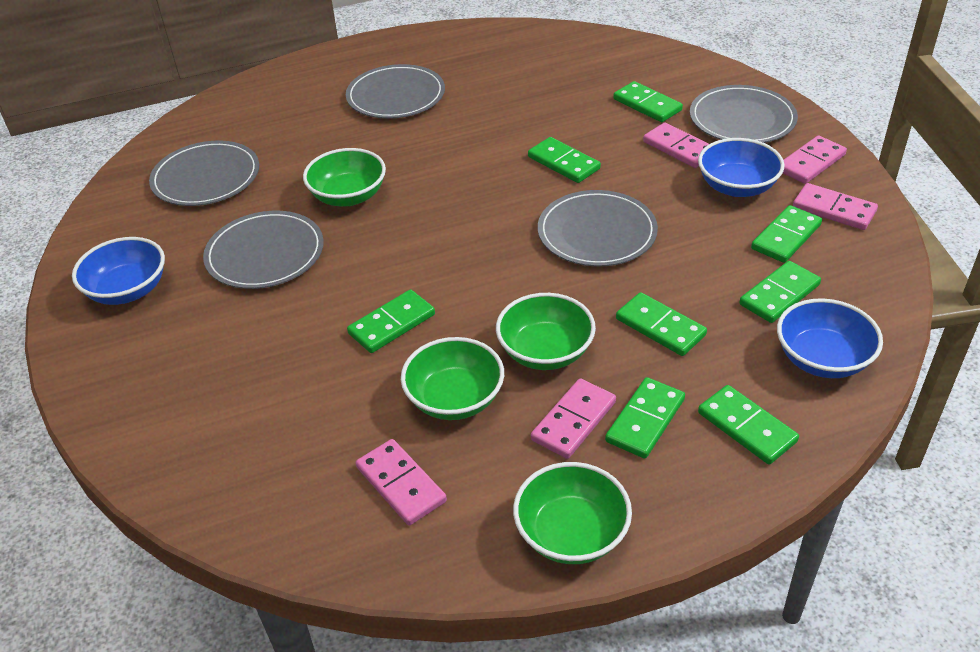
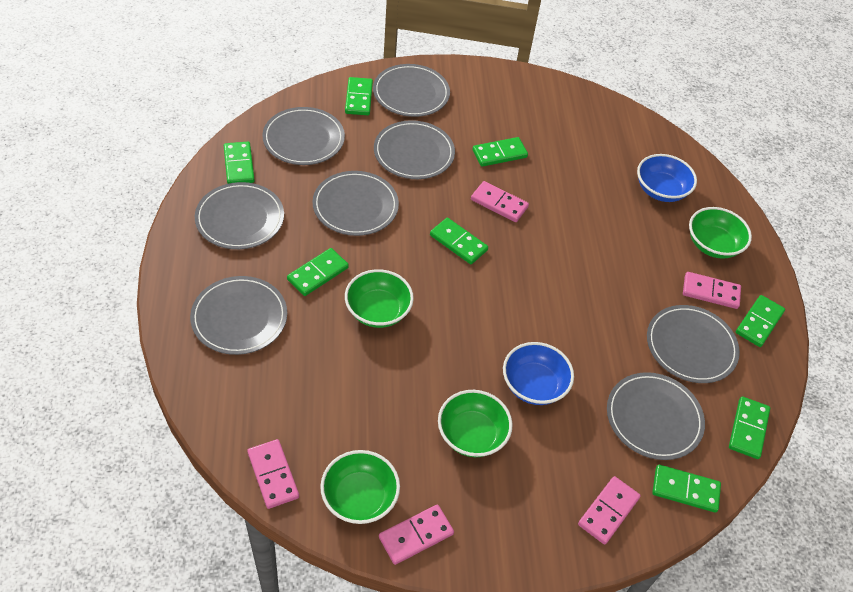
blue bowl: 3 -> 2
grey plate: 5 -> 8

